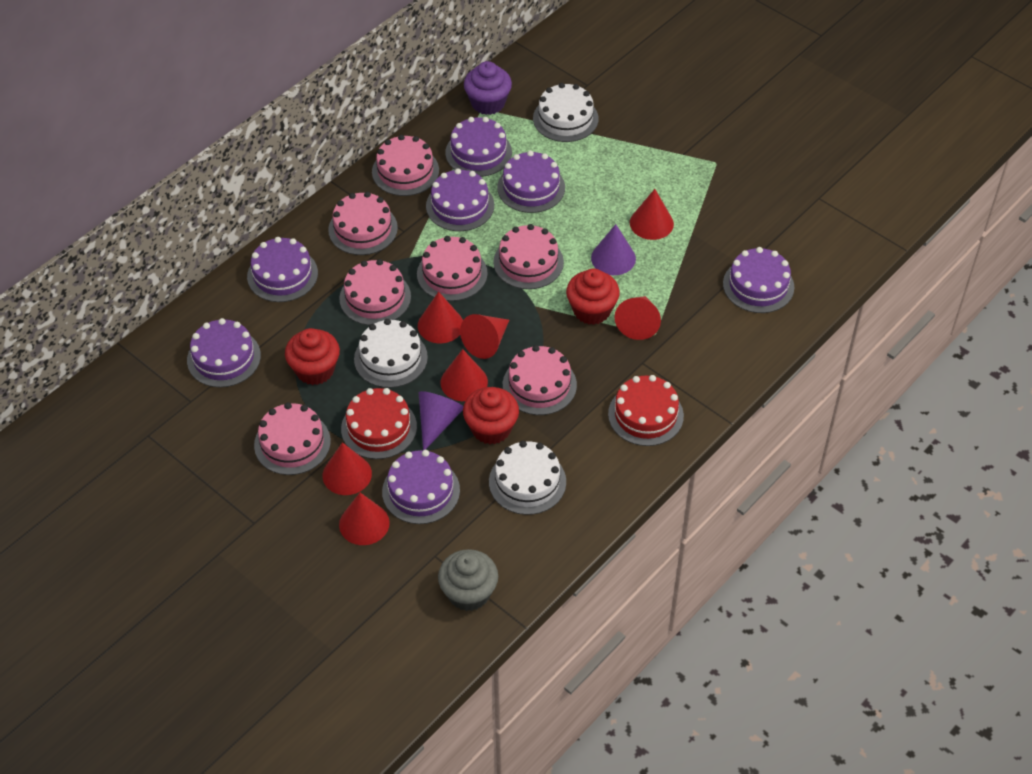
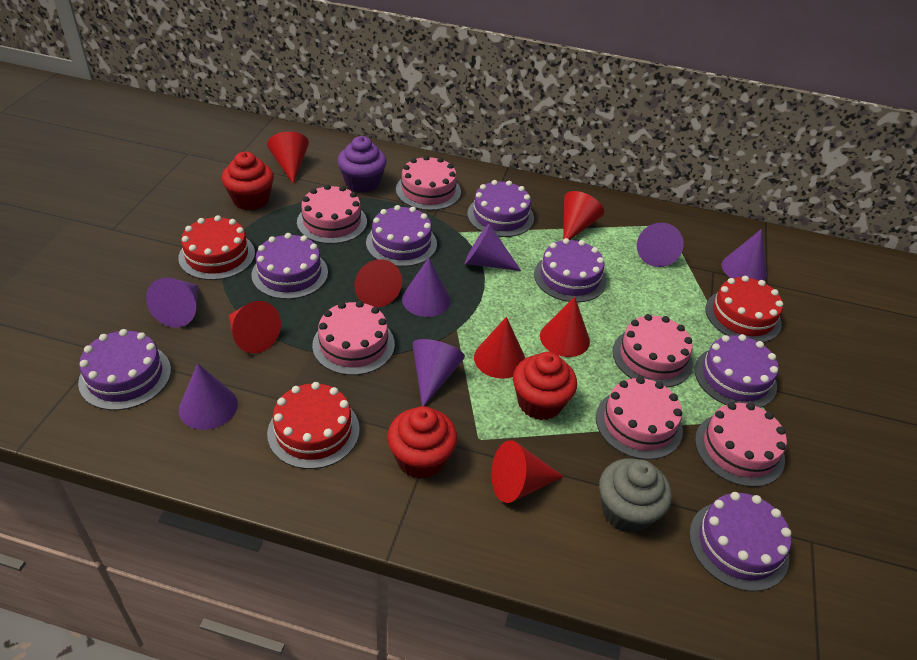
pink cake: 7 -> 6
purple cone: 2 -> 7
red cake: 2 -> 3
white cake: 3 -> 0

